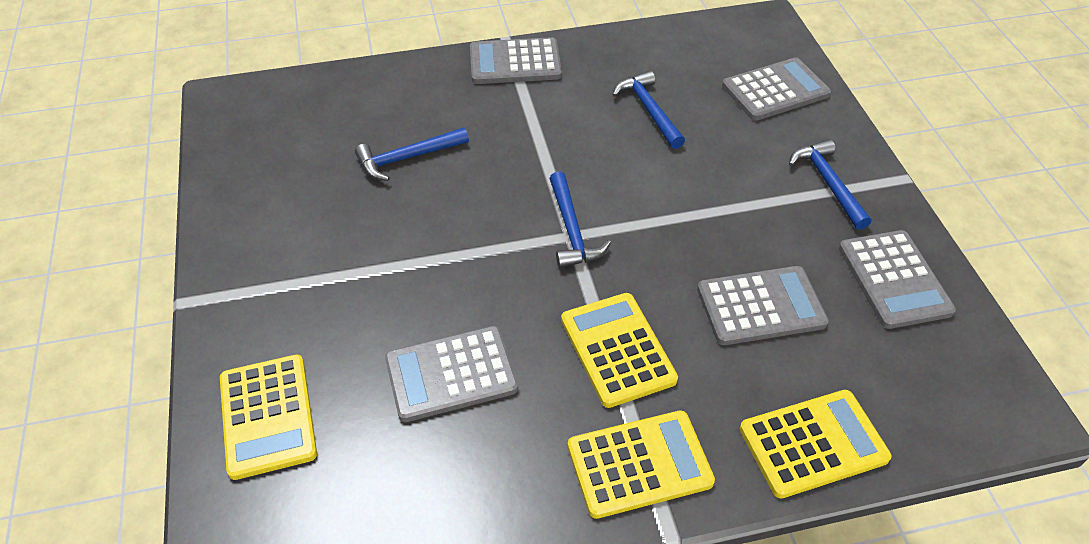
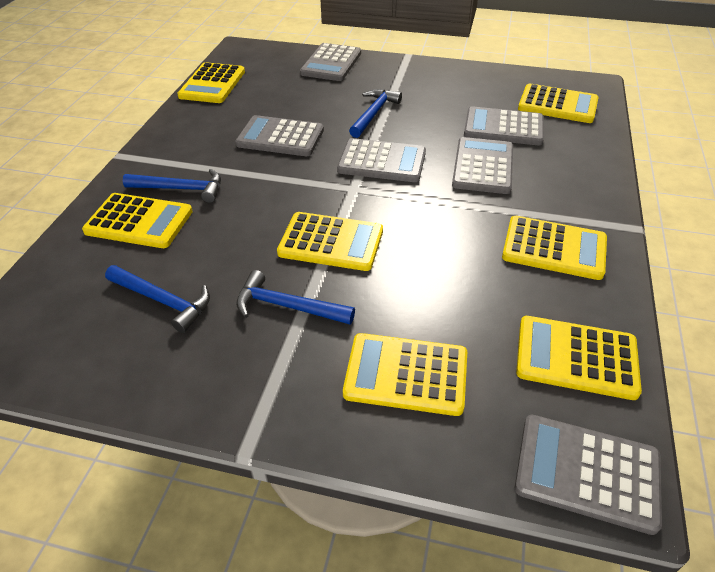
grey calculator: 5 -> 6
yellow calculator: 4 -> 7

